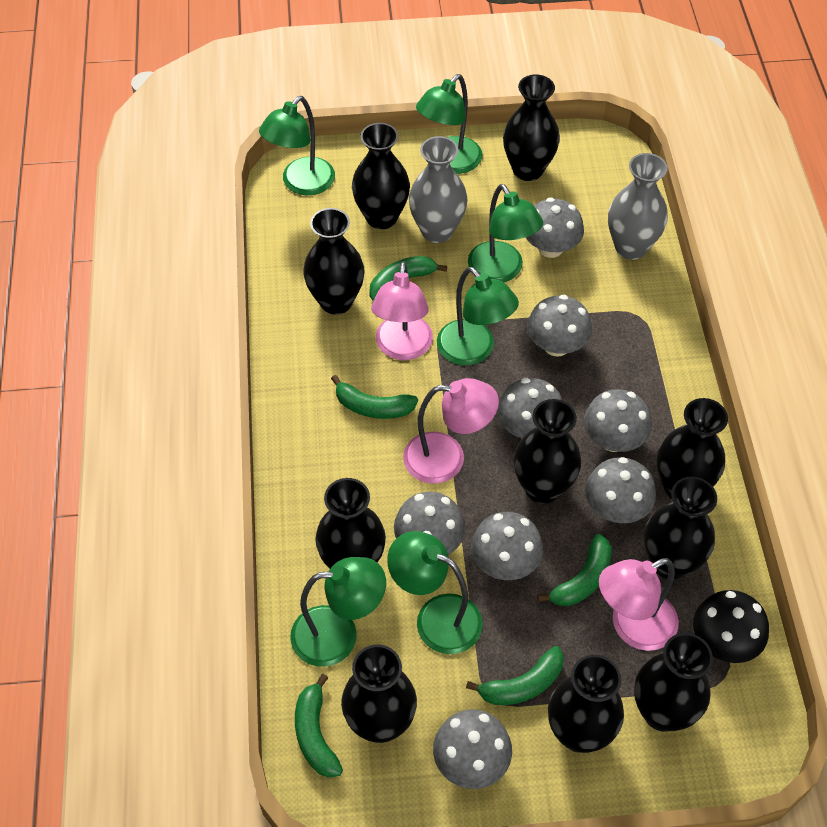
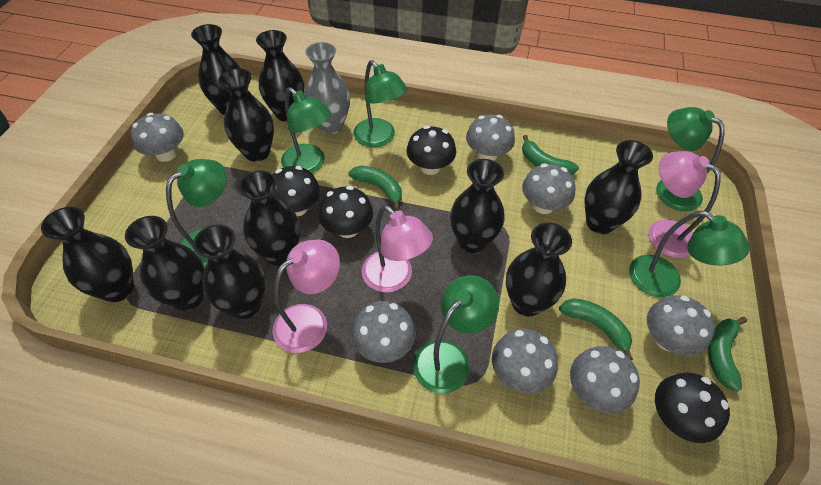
black mushroom: 1 -> 4
green banana: 5 -> 4
grey mushroom: 8 -> 7
grey vase: 2 -> 1

